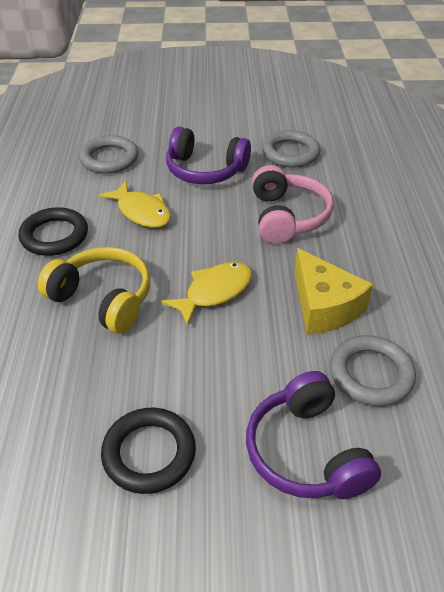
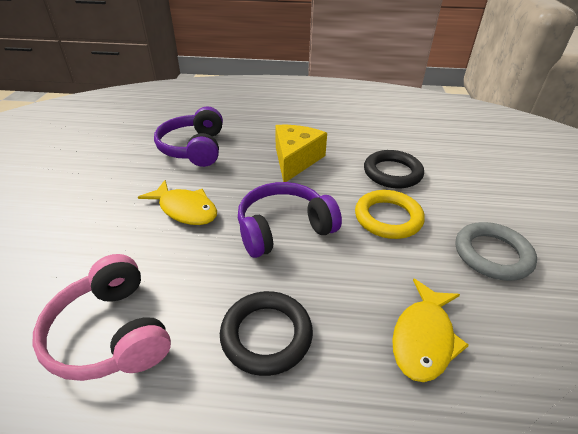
grey ring: 3 -> 1
yellow headphones: 1 -> 0
yellow ring: 0 -> 1

